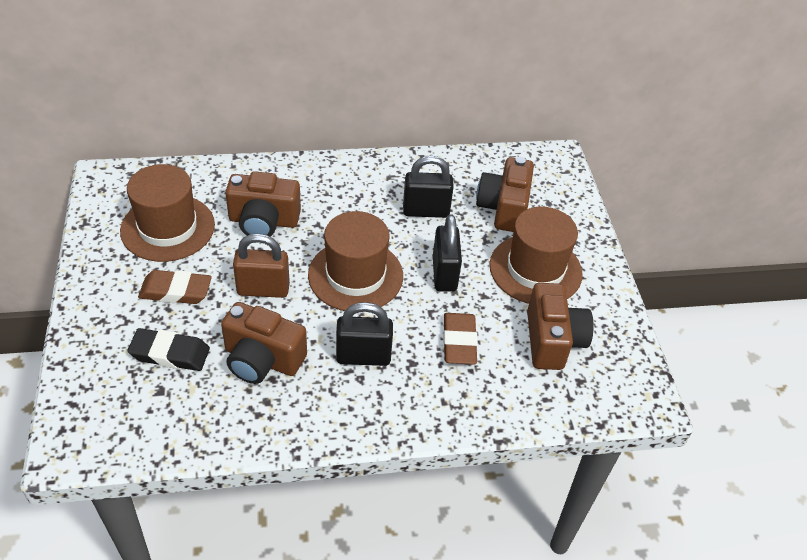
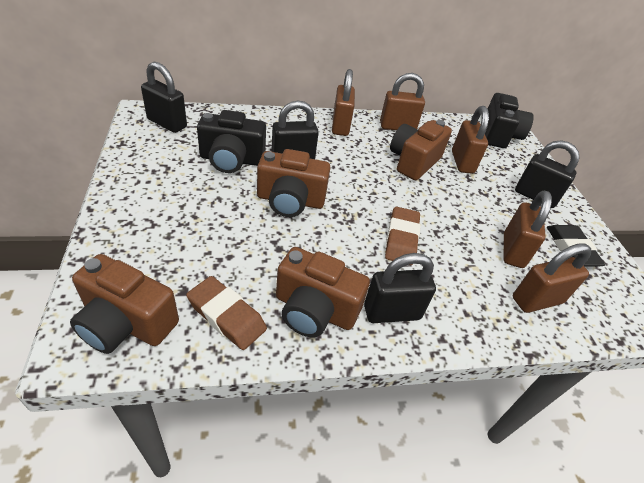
black camera: 0 -> 2
black padlock: 3 -> 4
brown hat: 3 -> 0
brown padlock: 1 -> 5

